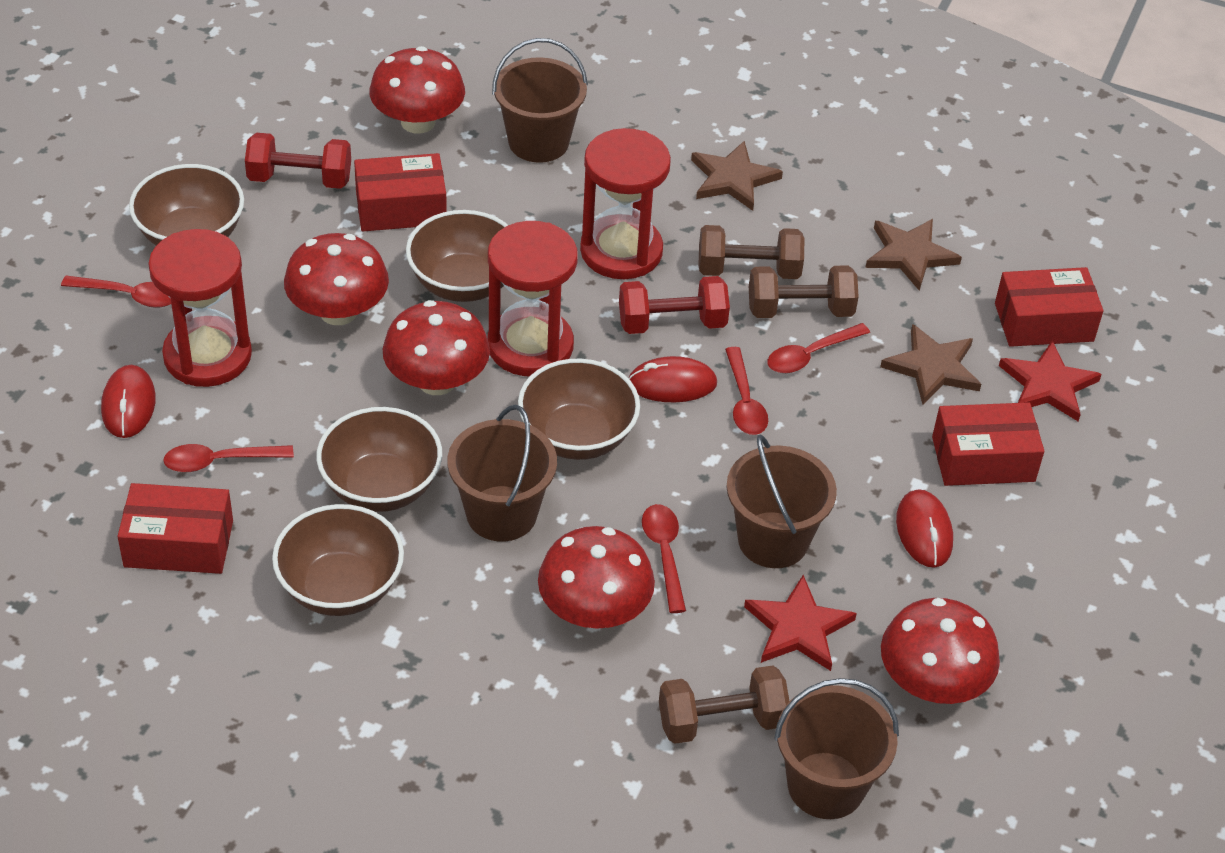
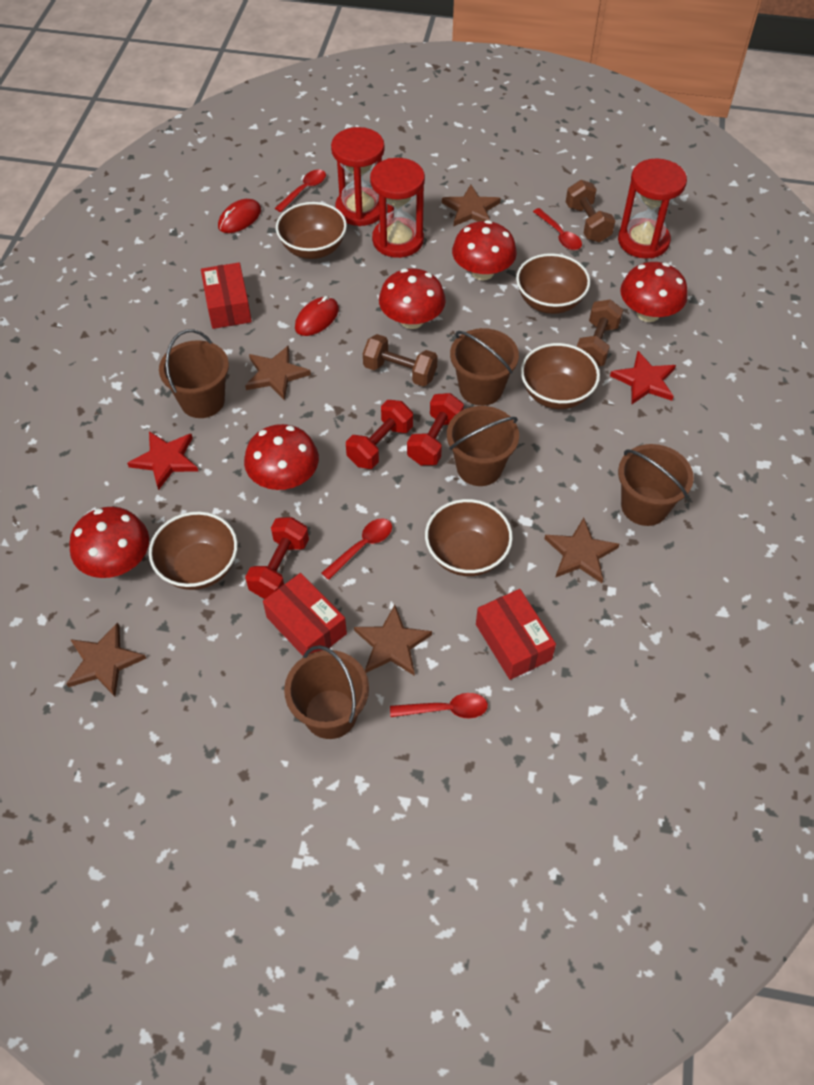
brown bucket: 4 -> 5
brown star: 3 -> 5
red box: 4 -> 3
red dumbbell: 2 -> 3
red mouse: 3 -> 2
red spoon: 5 -> 4

